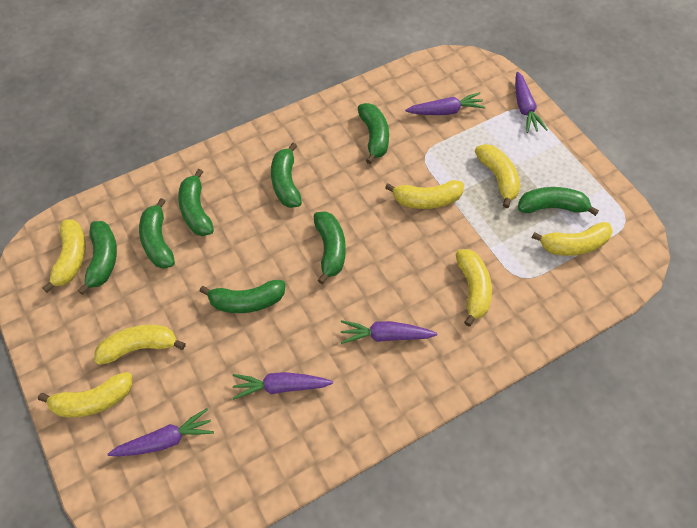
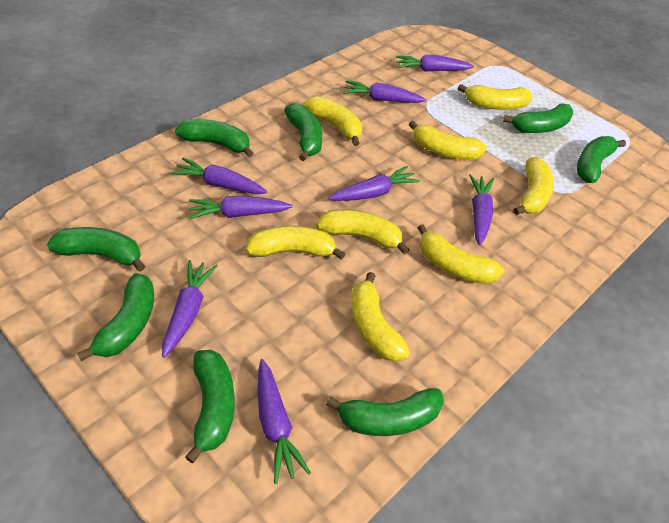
purple carrot: 5 -> 8
yellow banana: 7 -> 8

